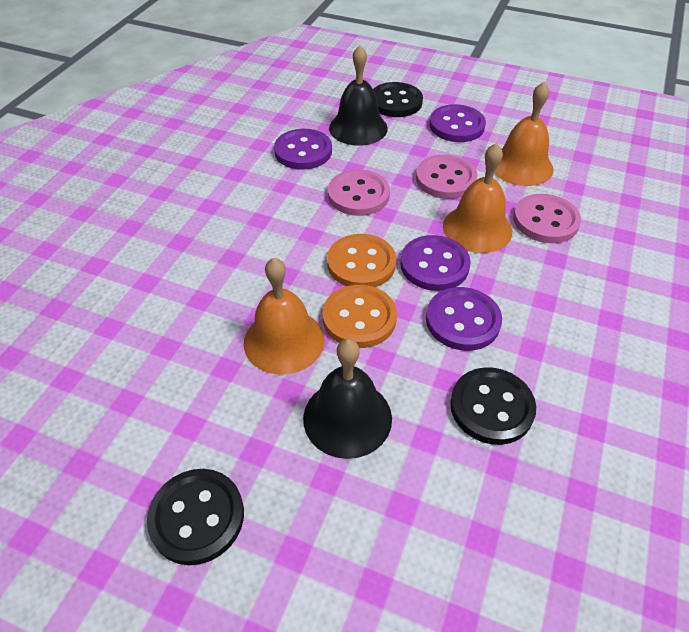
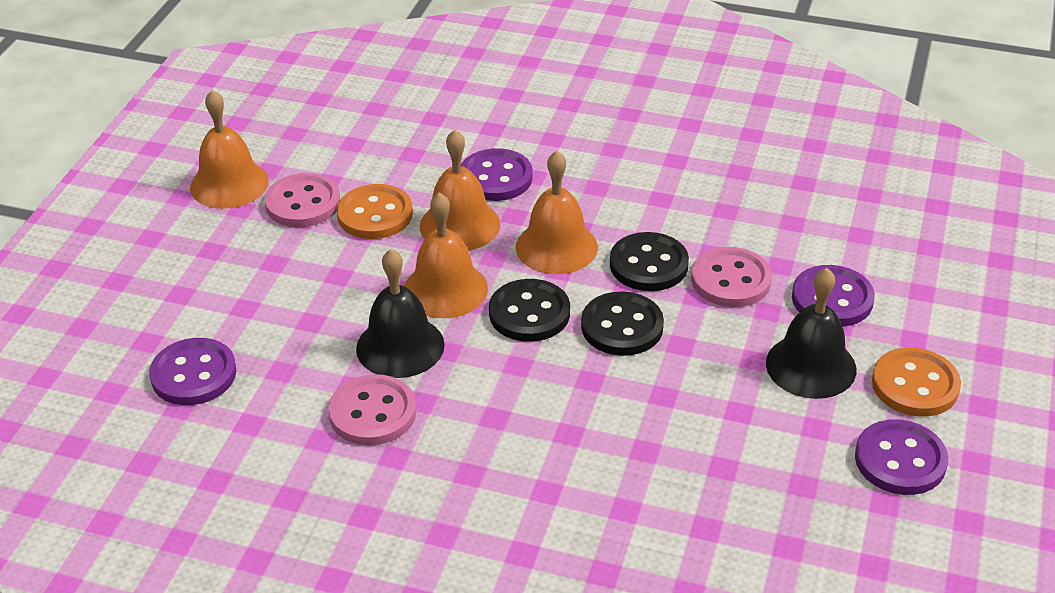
orange bell: 3 -> 4

